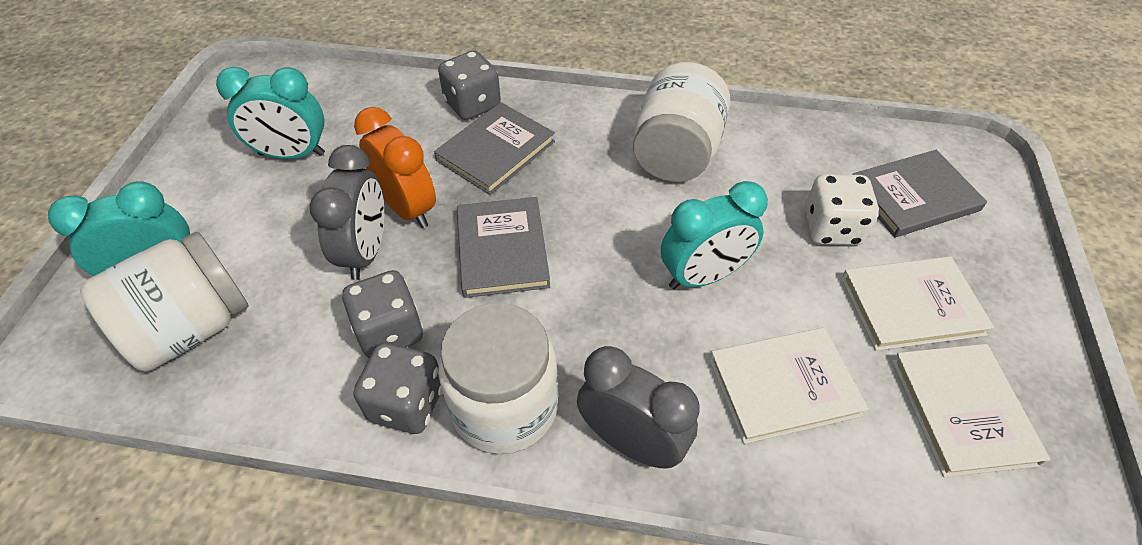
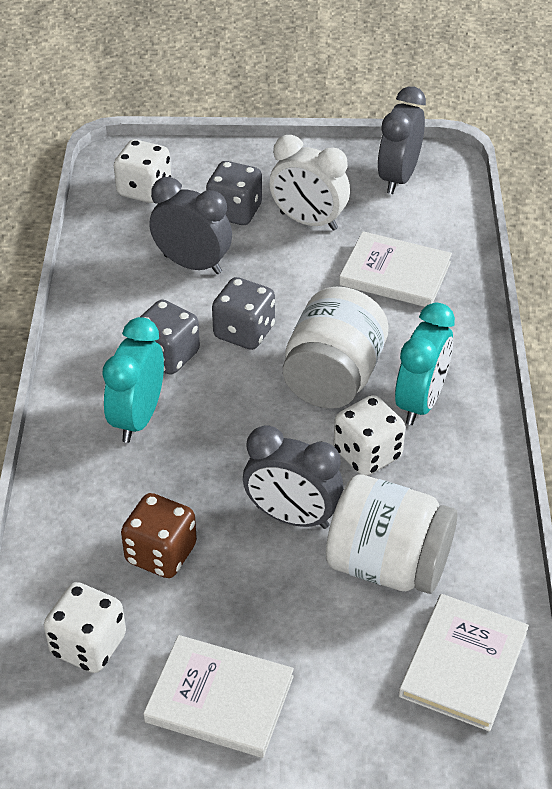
brown dice: 0 -> 1
grey book: 3 -> 0
grey clock: 2 -> 3
orange clock: 1 -> 0
turquoise clock: 3 -> 2
white clock: 0 -> 1
white dice: 1 -> 3
white jar: 3 -> 2

